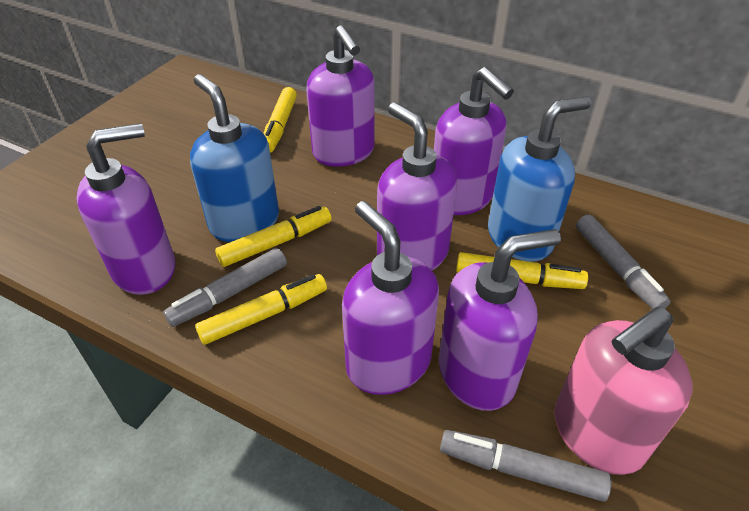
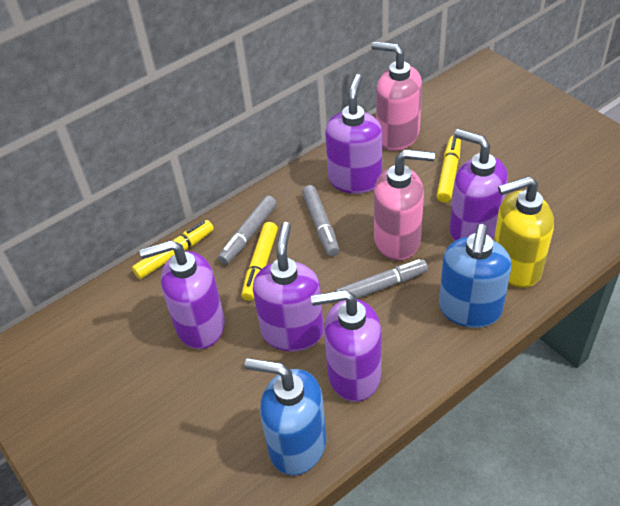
pink soap dispenser: 1 -> 2
purple soap dispenser: 6 -> 5
yellow marker: 4 -> 3
yellow soap dispenser: 0 -> 1

